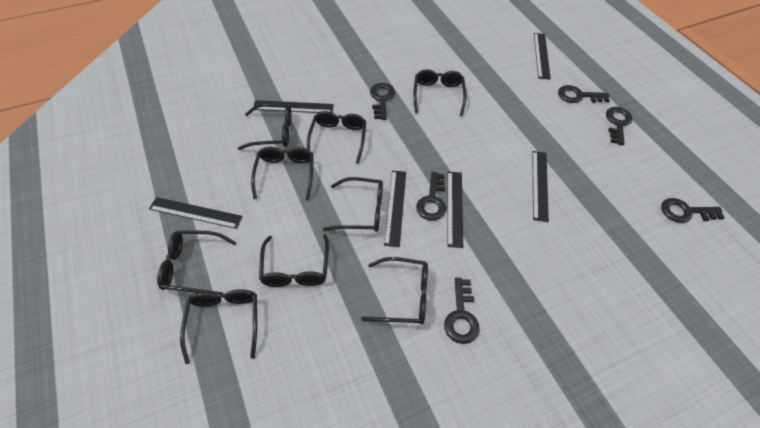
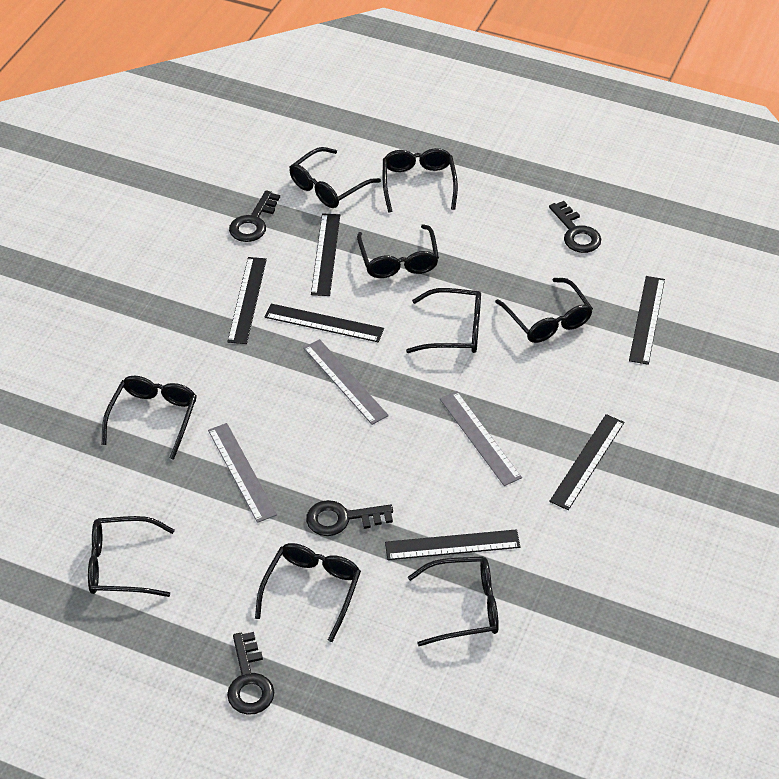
black key: 6 -> 4
grey ruler: 0 -> 3

